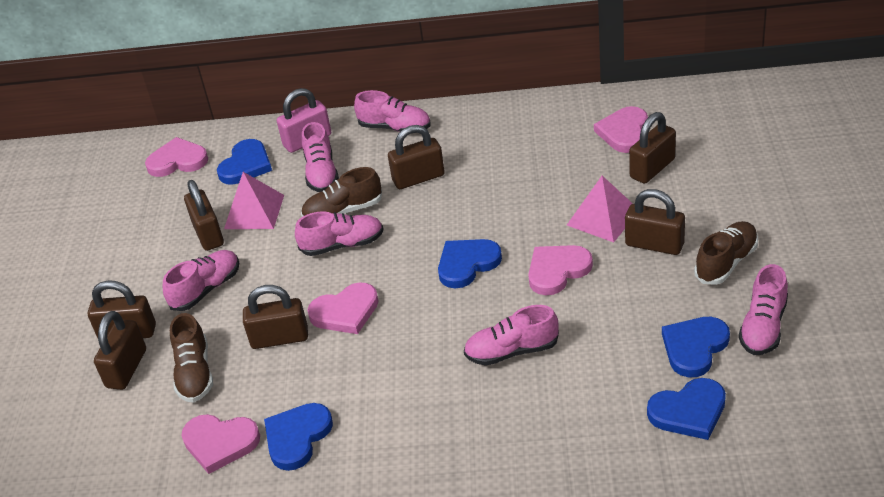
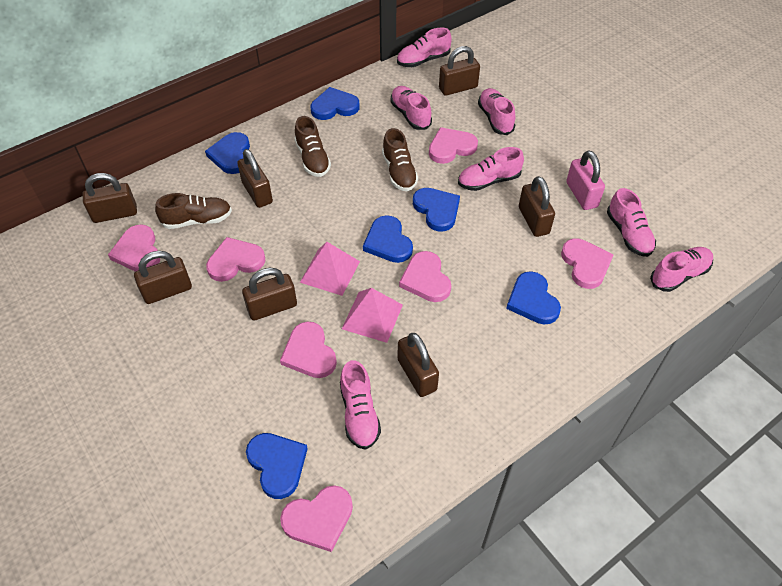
blue heart: 5 -> 6
pink heart: 5 -> 7
pink shoe: 6 -> 7

